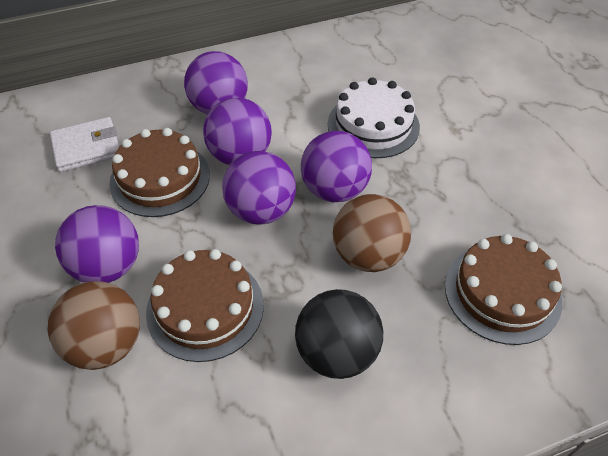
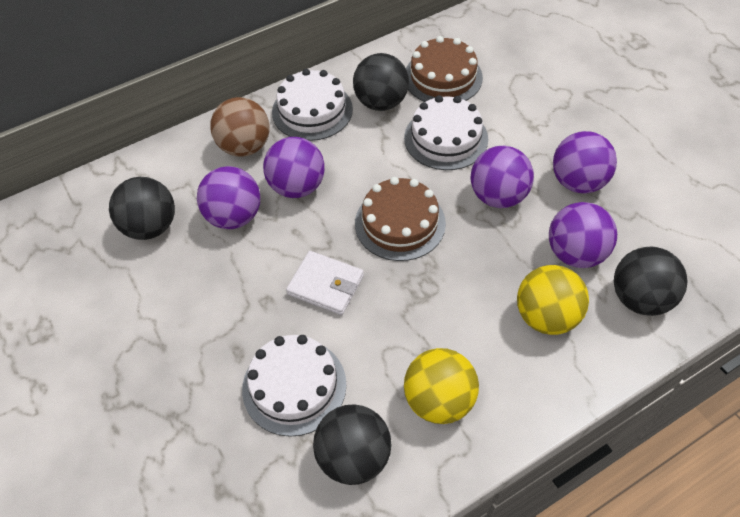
black ball: 1 -> 4
brown ball: 2 -> 1
brown cake: 3 -> 2
white cake: 1 -> 3
yellow ball: 0 -> 2

